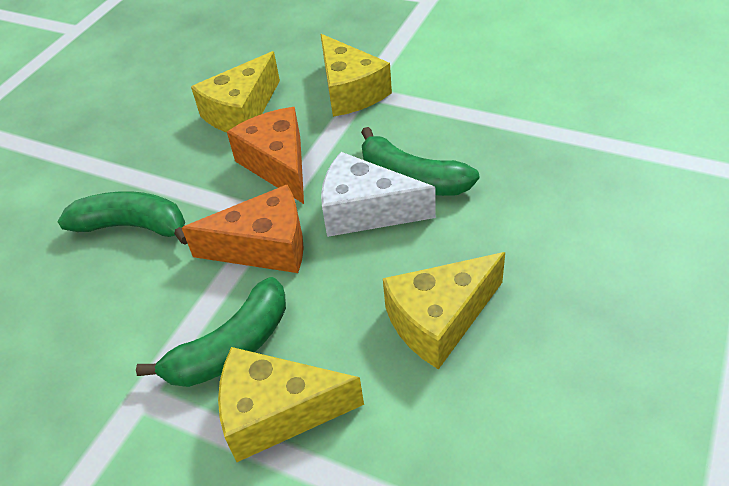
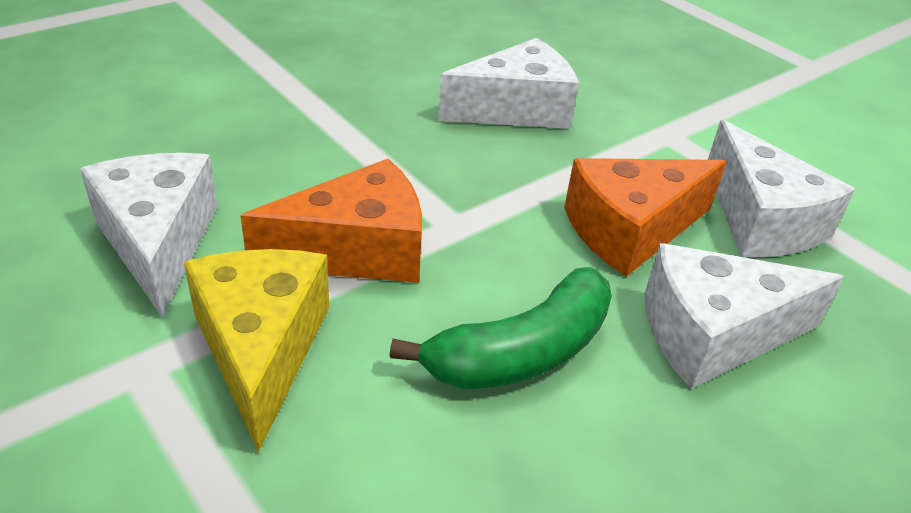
green banana: 3 -> 1
white cheese: 1 -> 4
yellow cheese: 4 -> 1

